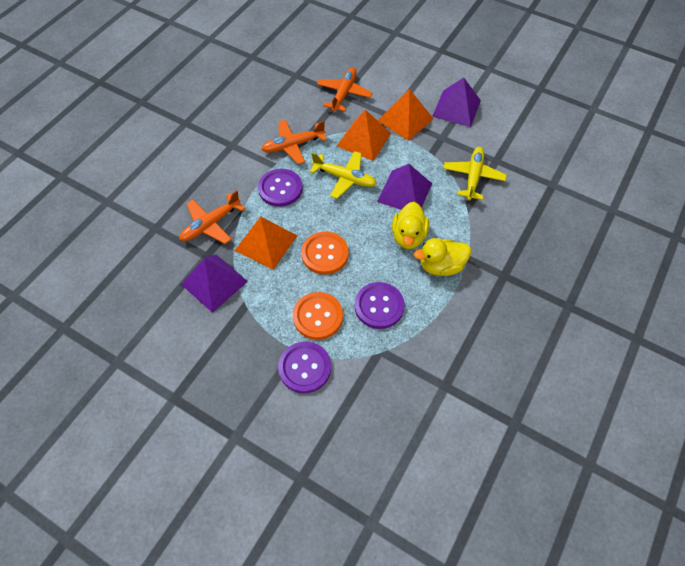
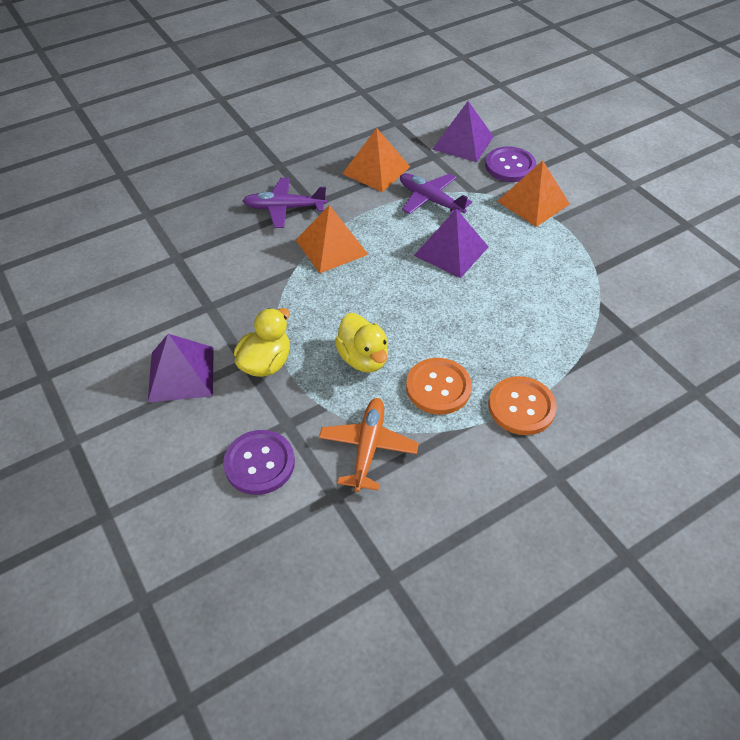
orange plane: 3 -> 1
purple button: 3 -> 2
purple plane: 0 -> 2
yellow plane: 2 -> 0

